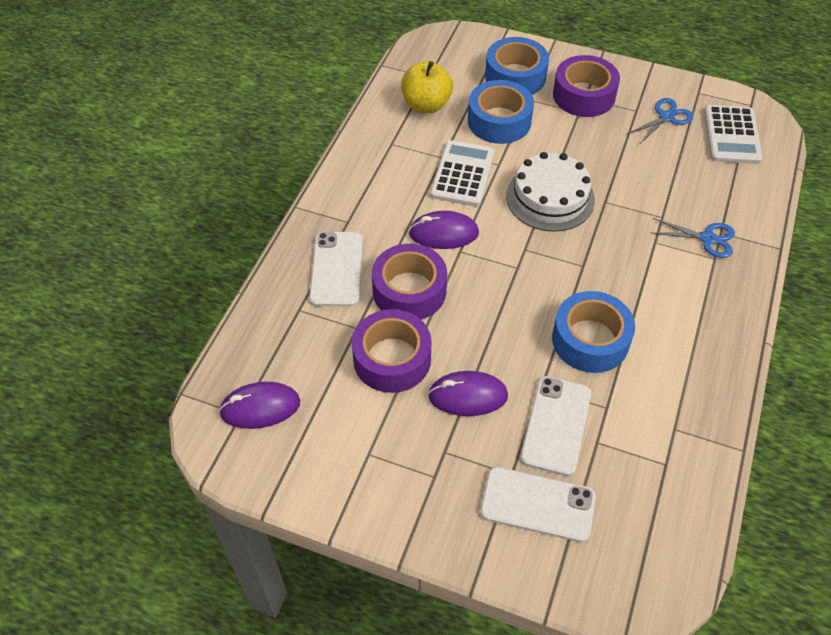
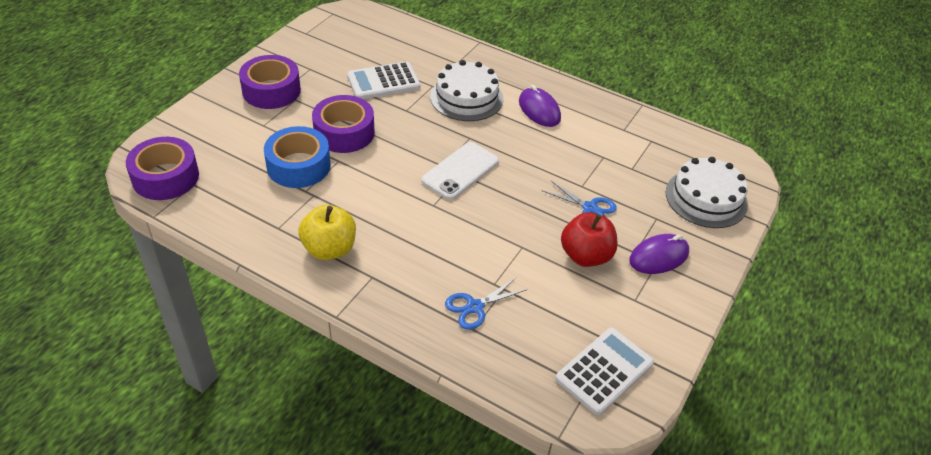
blue tape: 3 -> 1
purple mouse: 3 -> 2
red apple: 0 -> 1
white cake: 1 -> 2
white phone: 3 -> 1

